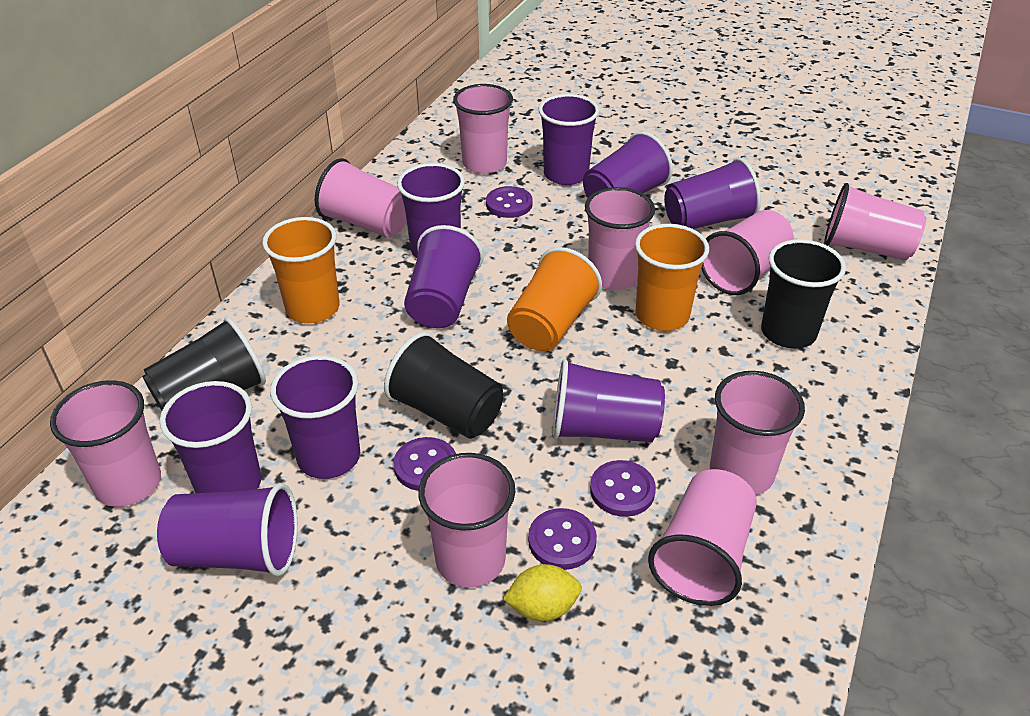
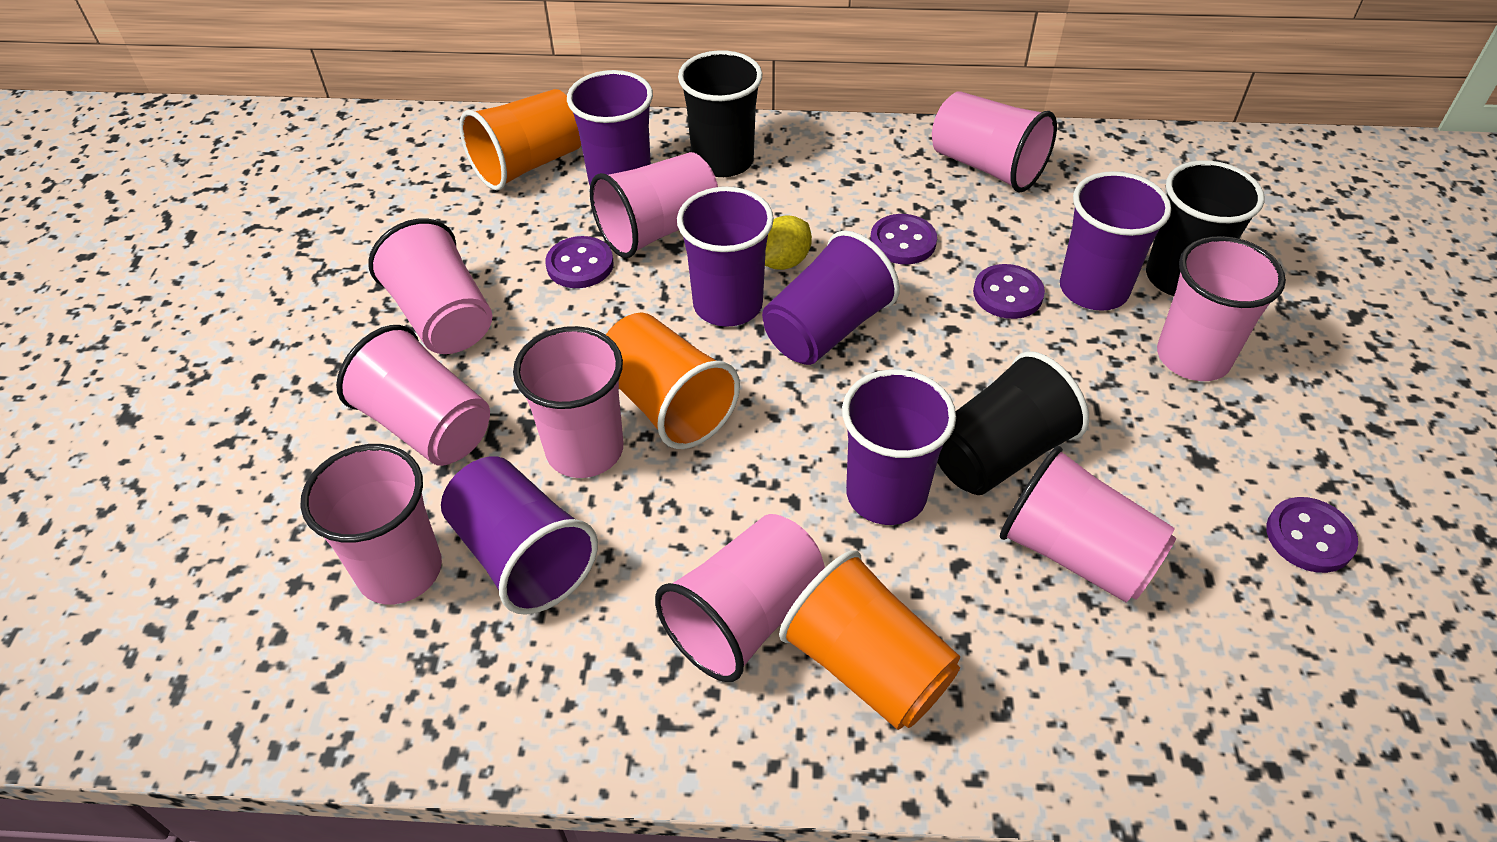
purple cup: 9 -> 6

